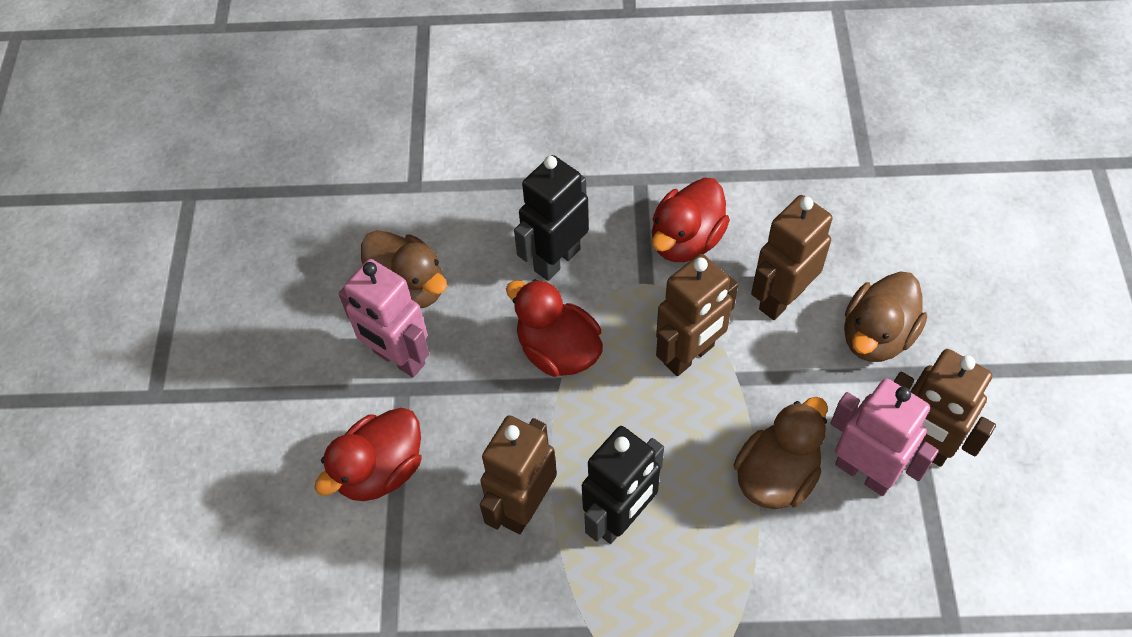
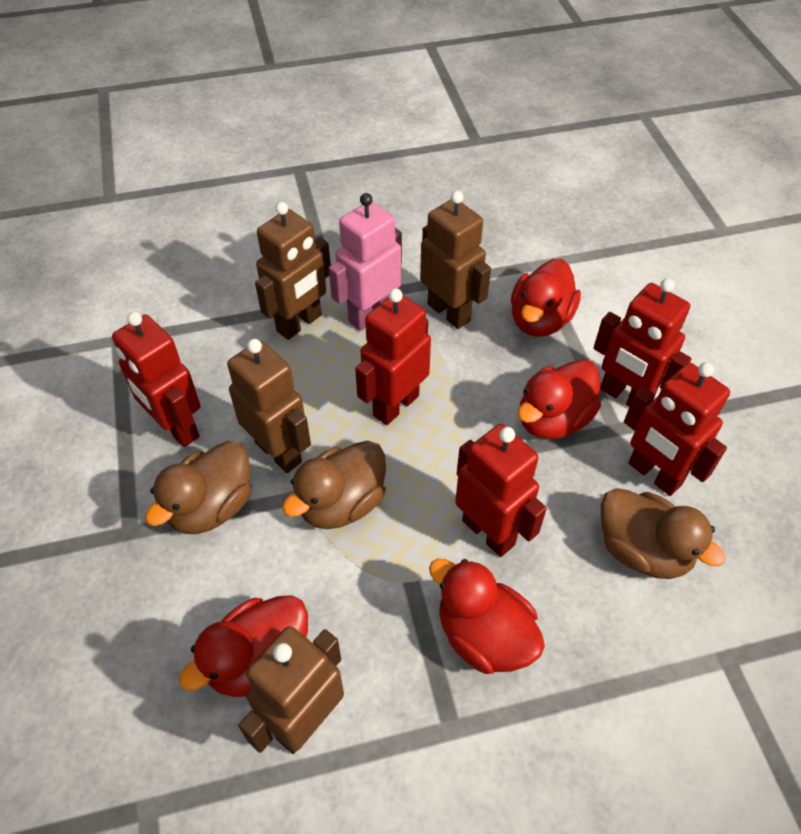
black robot: 2 -> 0
pink robot: 2 -> 1
red duck: 3 -> 4
red robot: 0 -> 5

